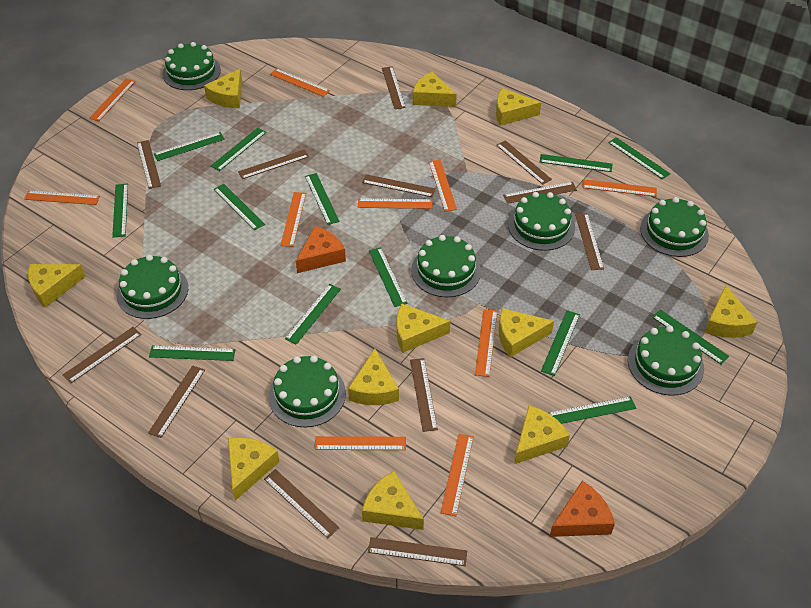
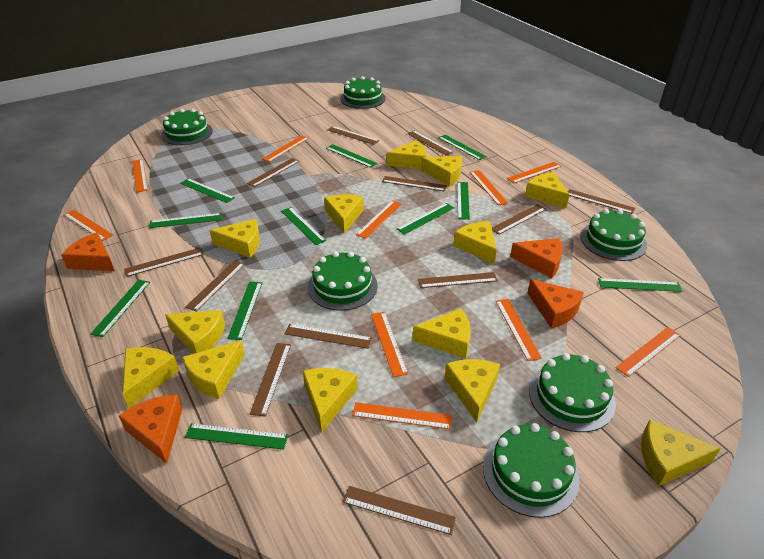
green cake: 7 -> 6
green ruler: 13 -> 11
orange cheese: 2 -> 4
yellow cheese: 11 -> 13

